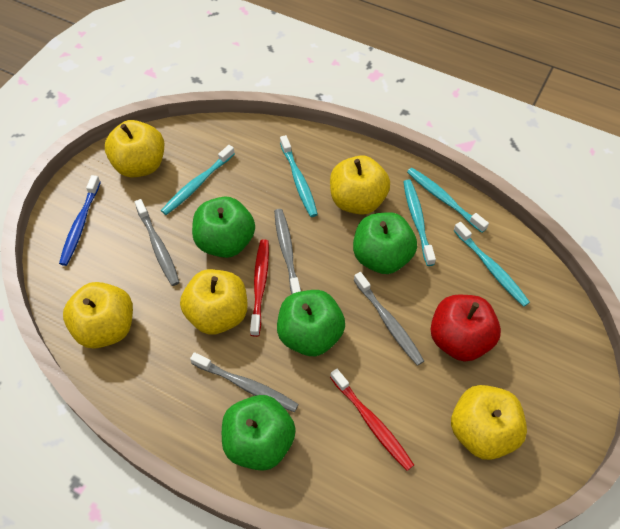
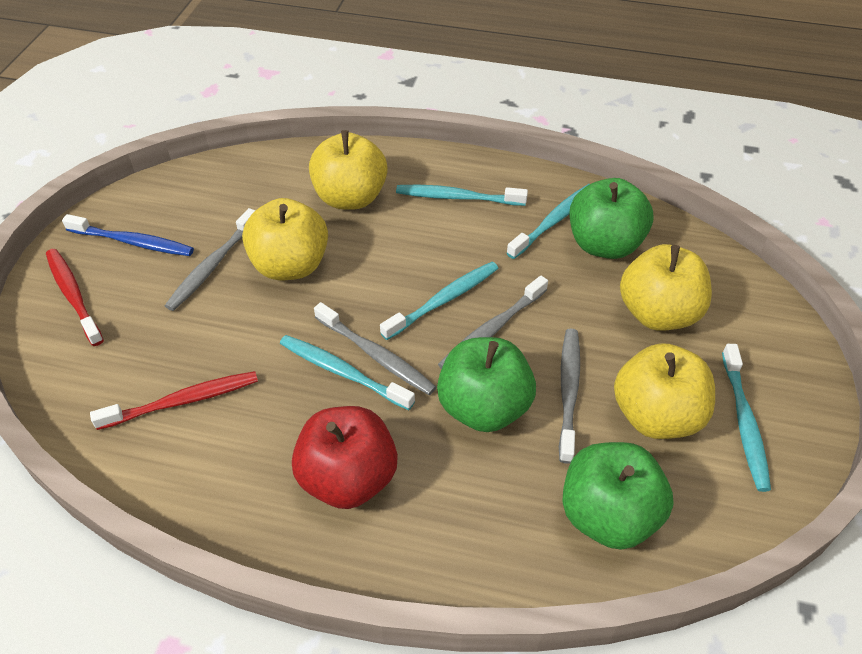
green apple: 4 -> 3
yellow apple: 5 -> 4

